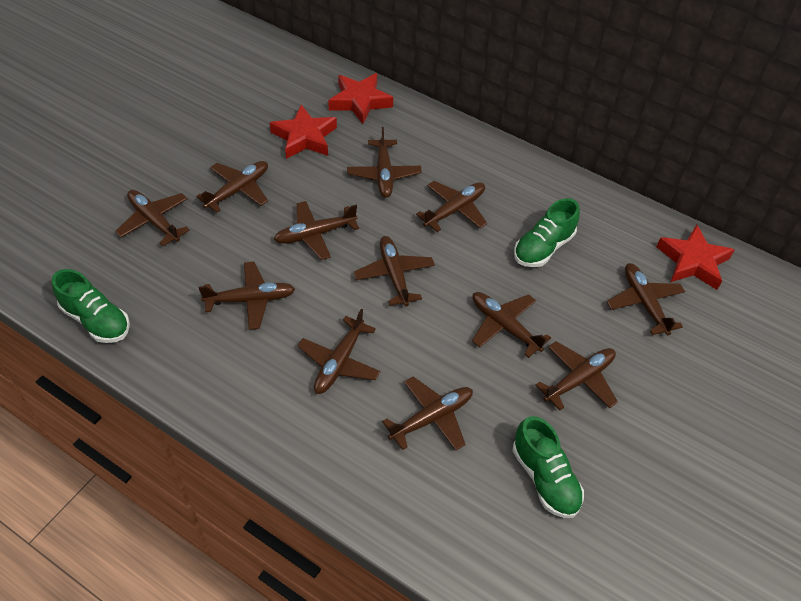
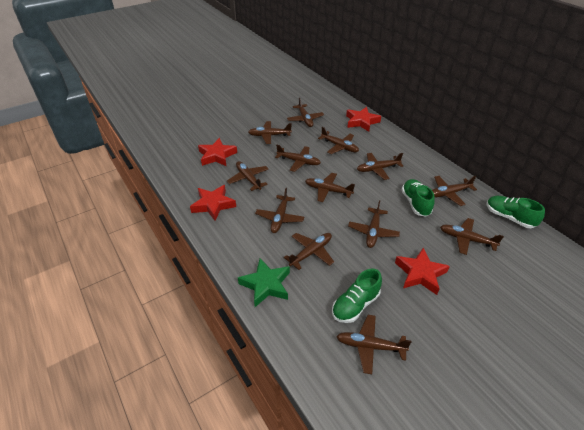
brown plane: 12 -> 13
green star: 0 -> 1
red star: 3 -> 4

